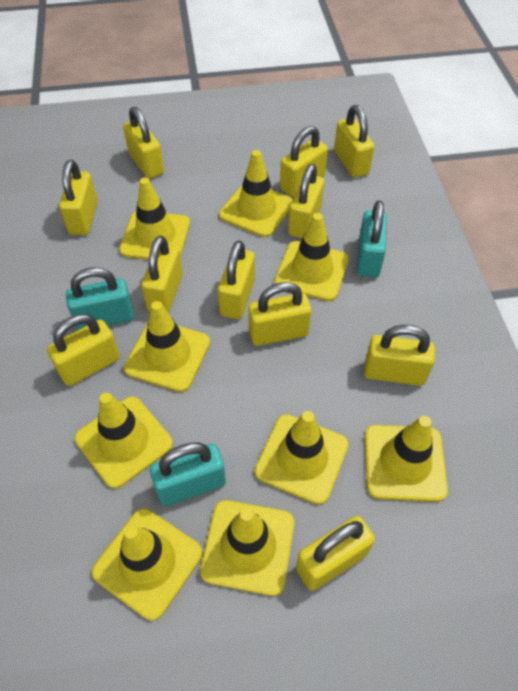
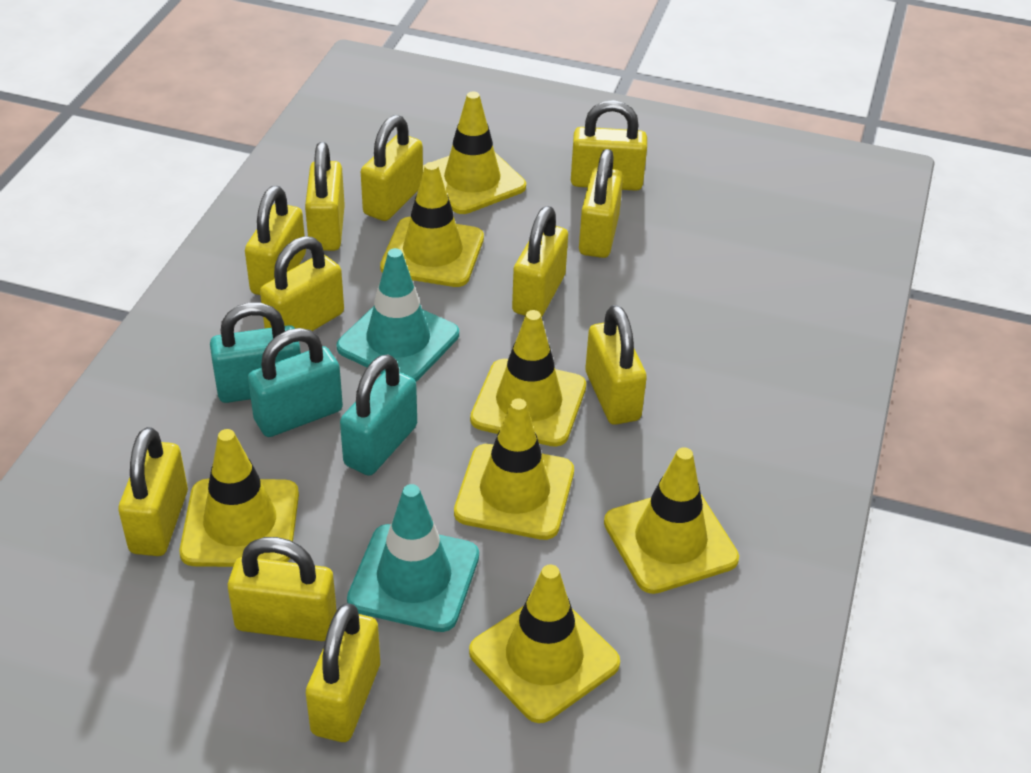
turquoise traffic cone: 0 -> 2
yellow traffic cone: 9 -> 7

